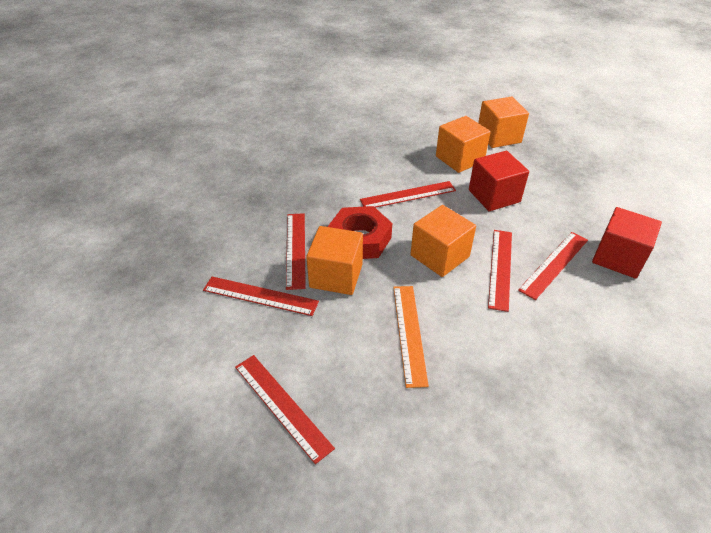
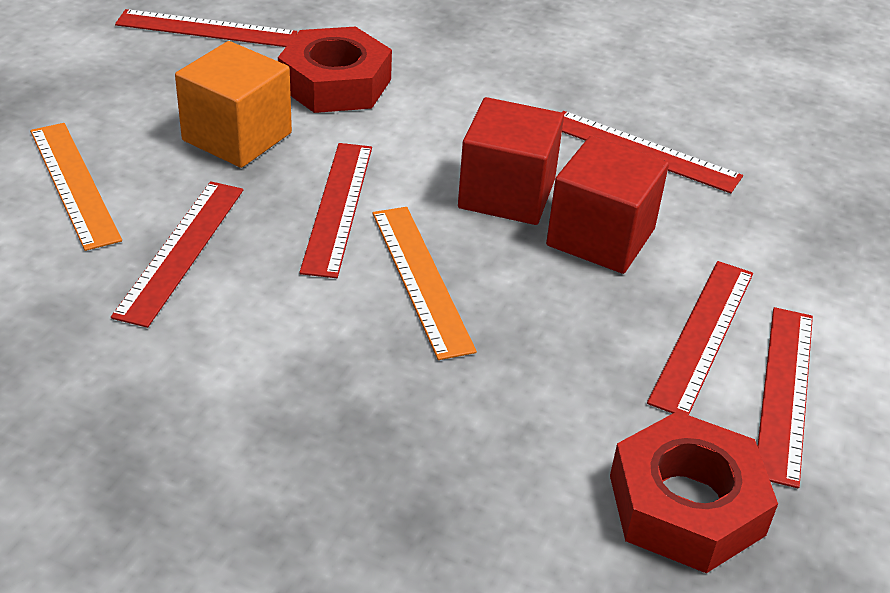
orange cube: 4 -> 1
orange ruler: 1 -> 2
red nut: 1 -> 2

